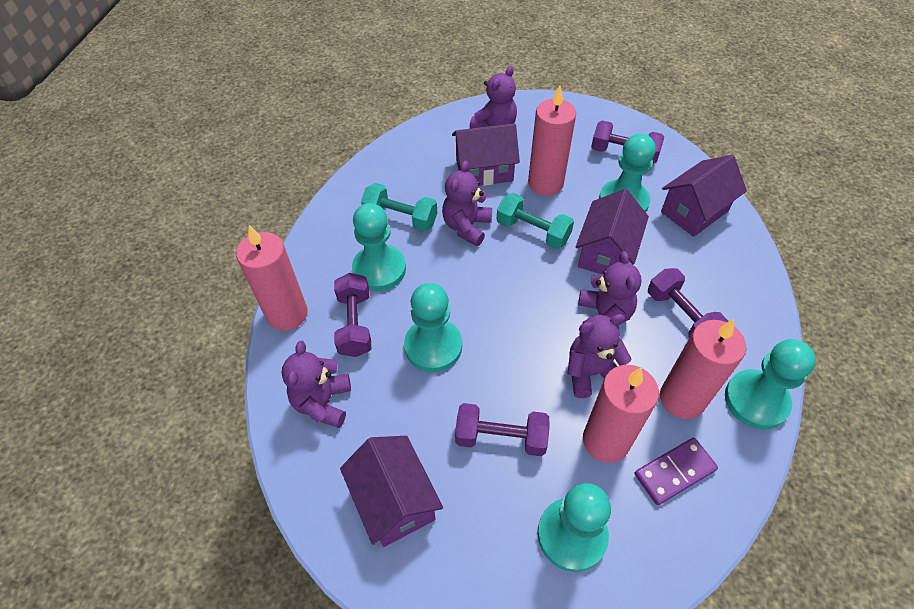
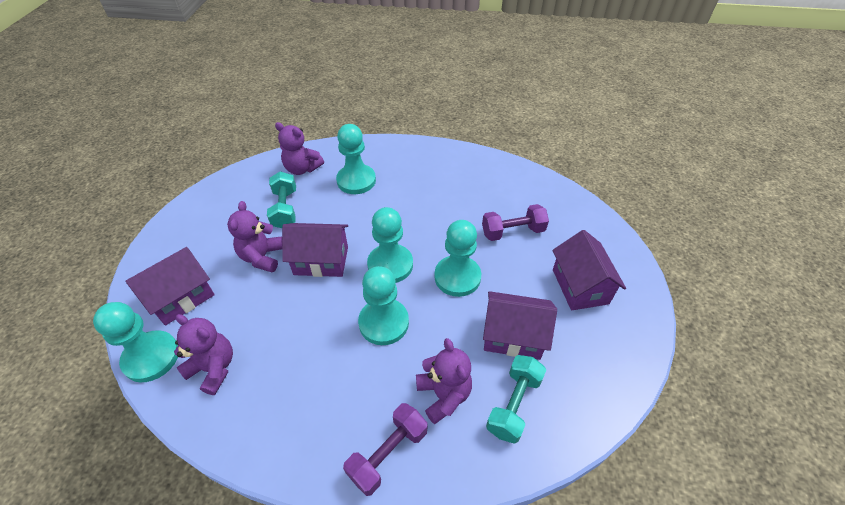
pink candle: 4 -> 0
purple domino: 1 -> 0
purple dumbbell: 4 -> 2
purple teddy bear: 5 -> 4

